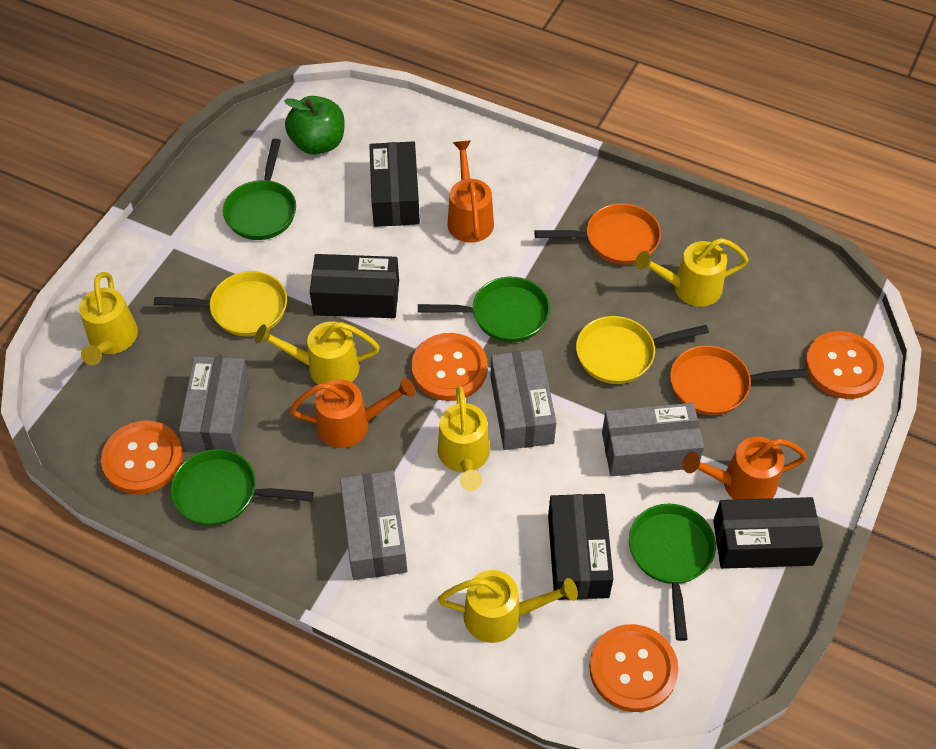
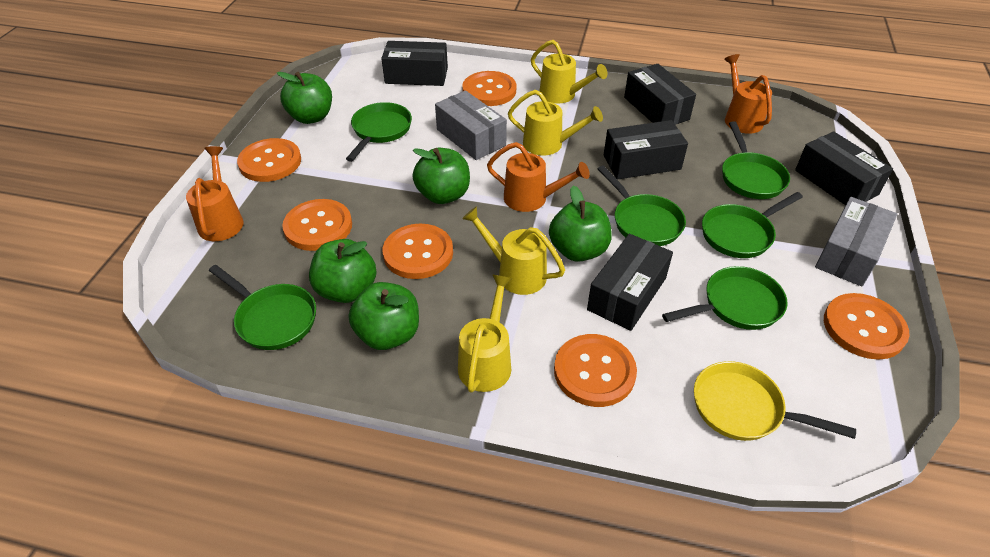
black box: 4 -> 5
green apple: 1 -> 5
green pan: 4 -> 6
grey box: 4 -> 2
orange button: 4 -> 6
orange pan: 2 -> 0
yellow pan: 2 -> 1
yellow watering can: 5 -> 4

